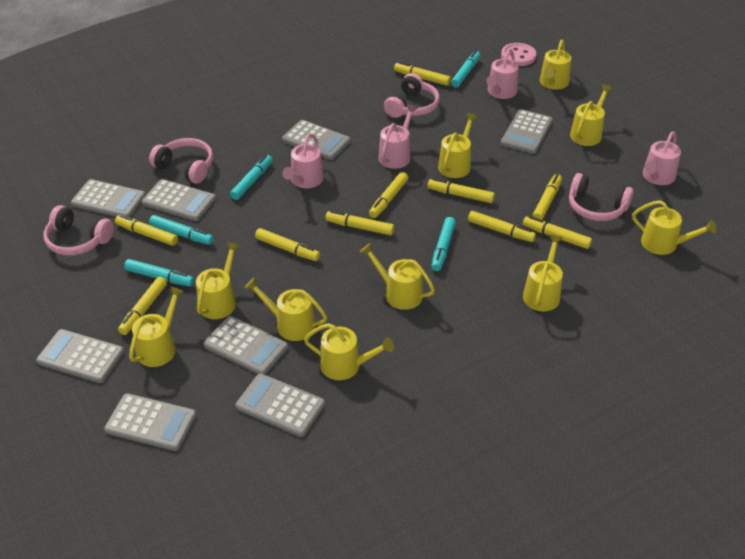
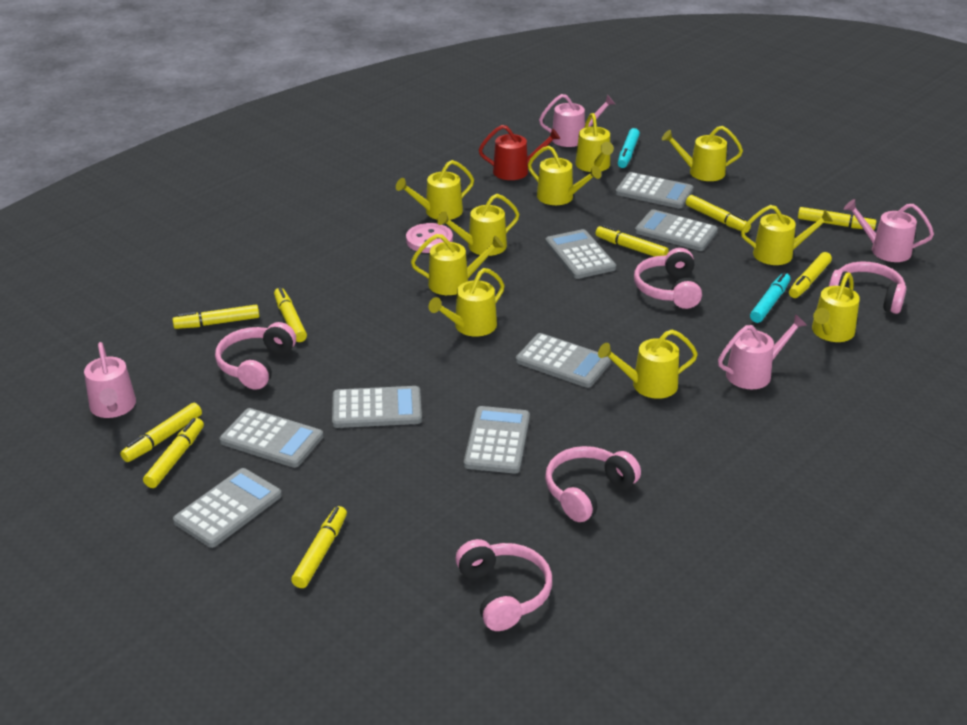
pink headphones: 4 -> 5
red watering can: 0 -> 1
turquoise marker: 5 -> 2
yellow marker: 10 -> 9

